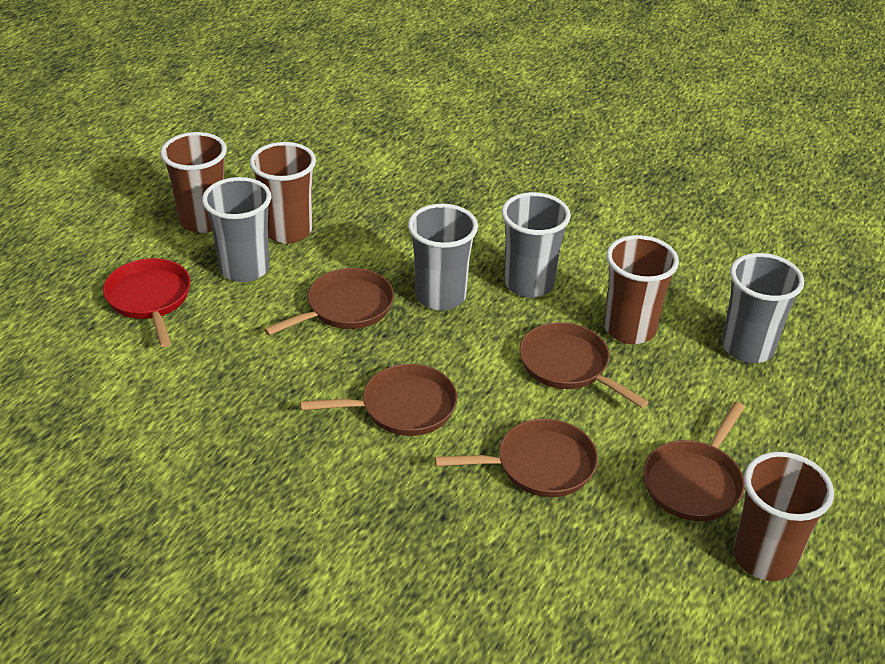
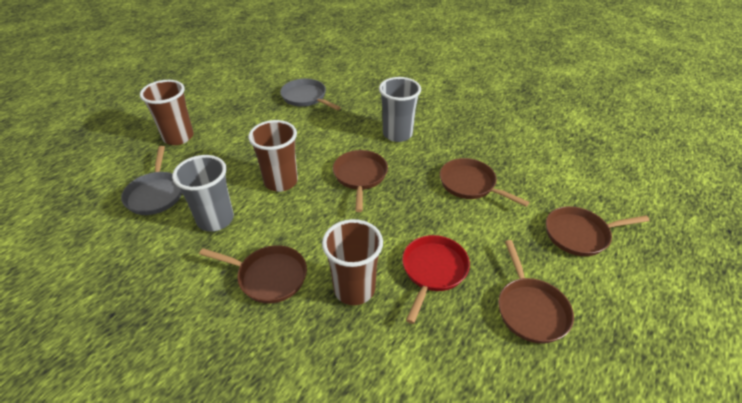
brown cup: 4 -> 3
grey cup: 4 -> 2
grey pan: 0 -> 2

